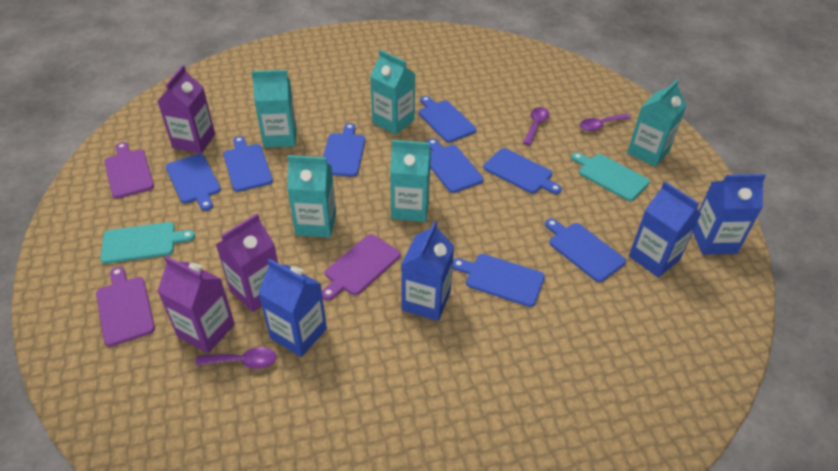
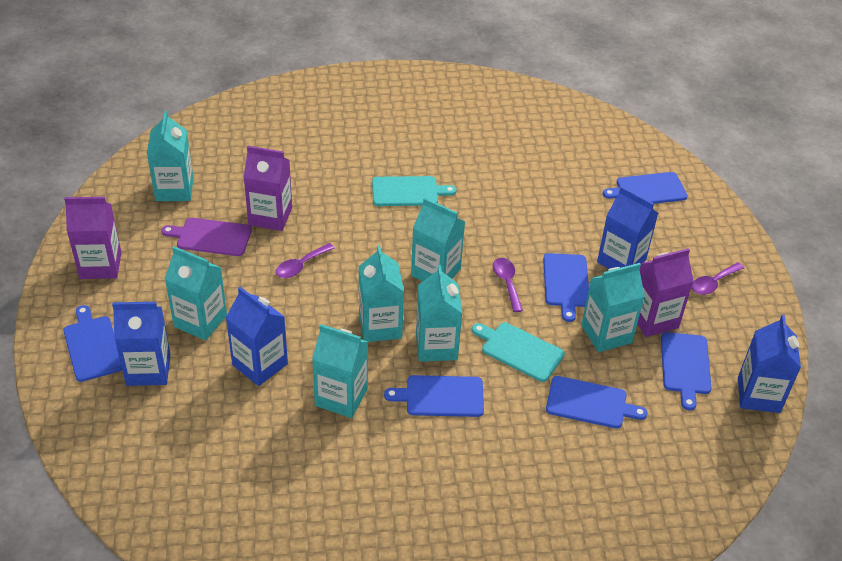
blue cutting board: 8 -> 6
purple cutting board: 3 -> 1
turquoise carton: 5 -> 7

